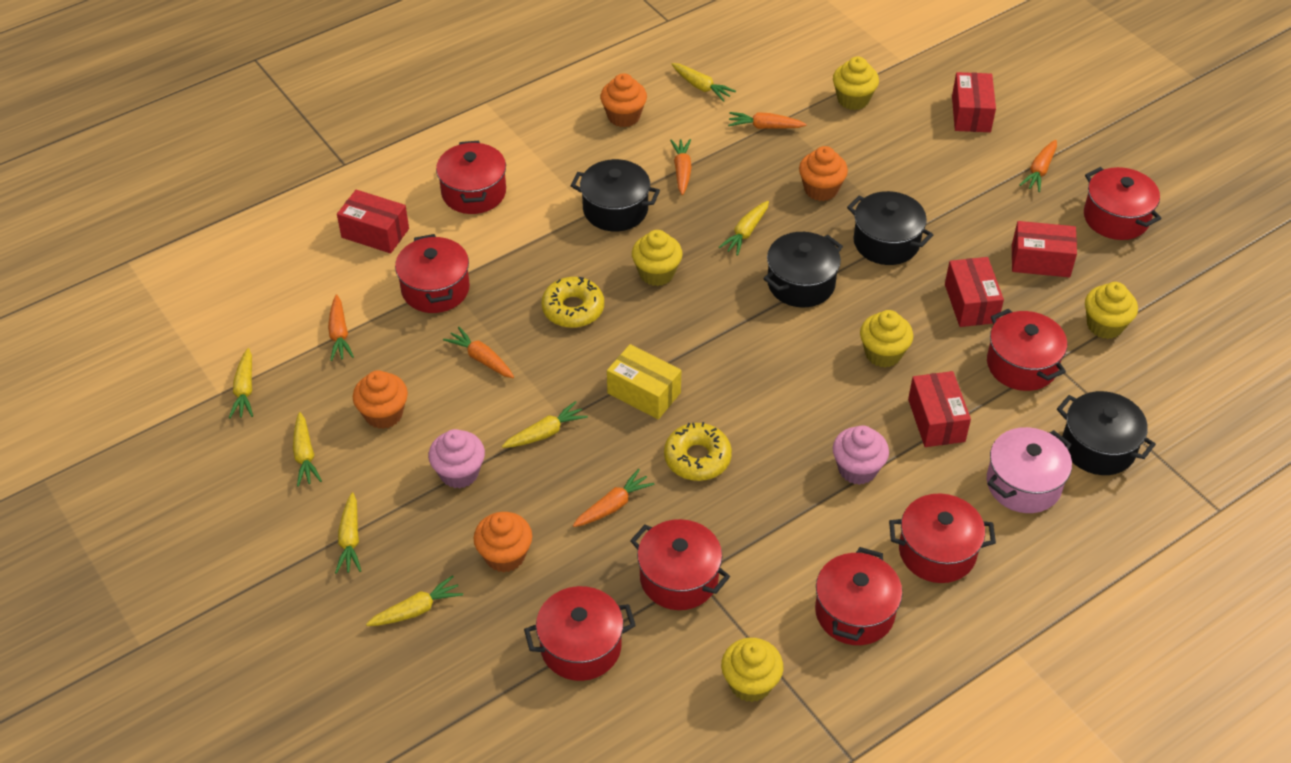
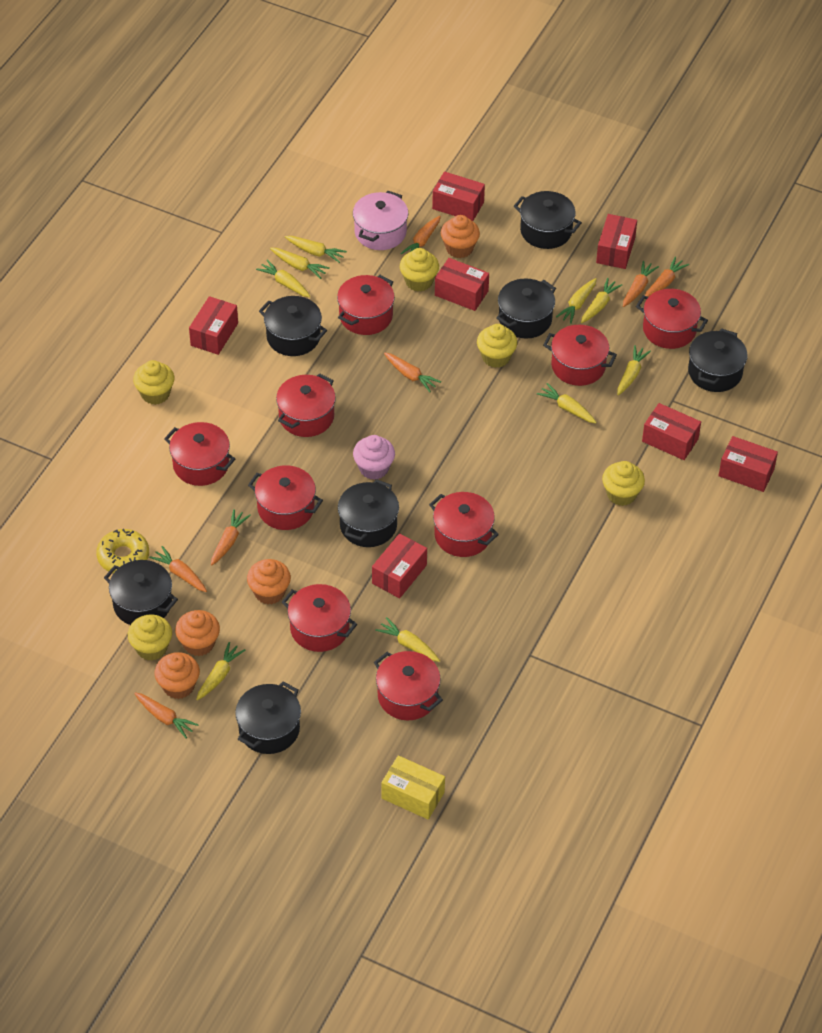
black pot: 4 -> 7
orange carrot: 6 -> 7
pink cupcake: 2 -> 1
red box: 5 -> 7
red pot: 8 -> 9
yellow carrot: 7 -> 9
yellow donut: 2 -> 1

